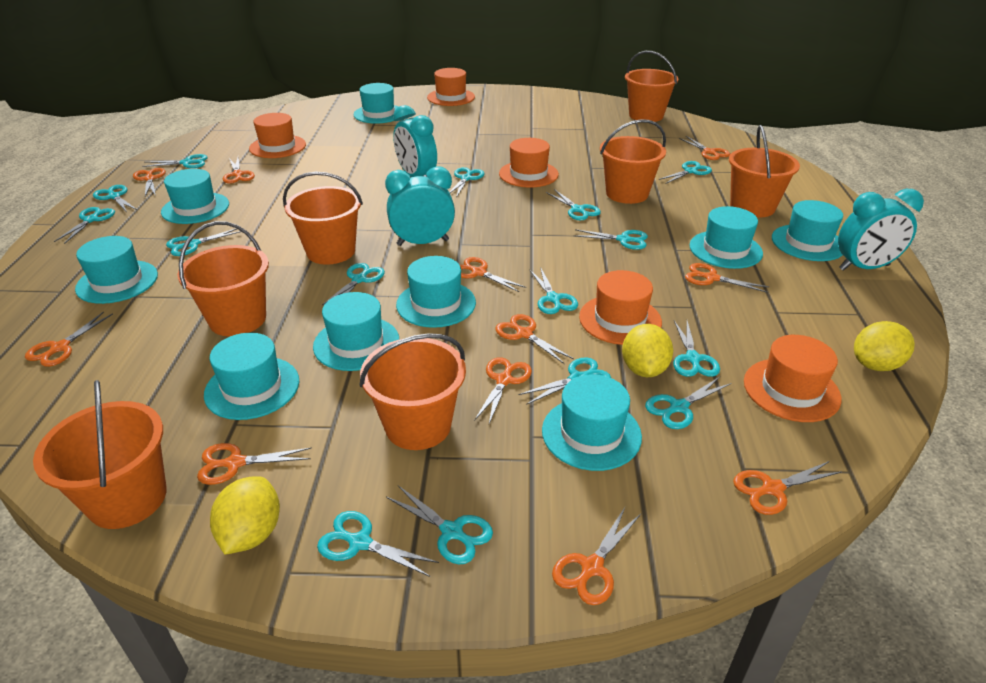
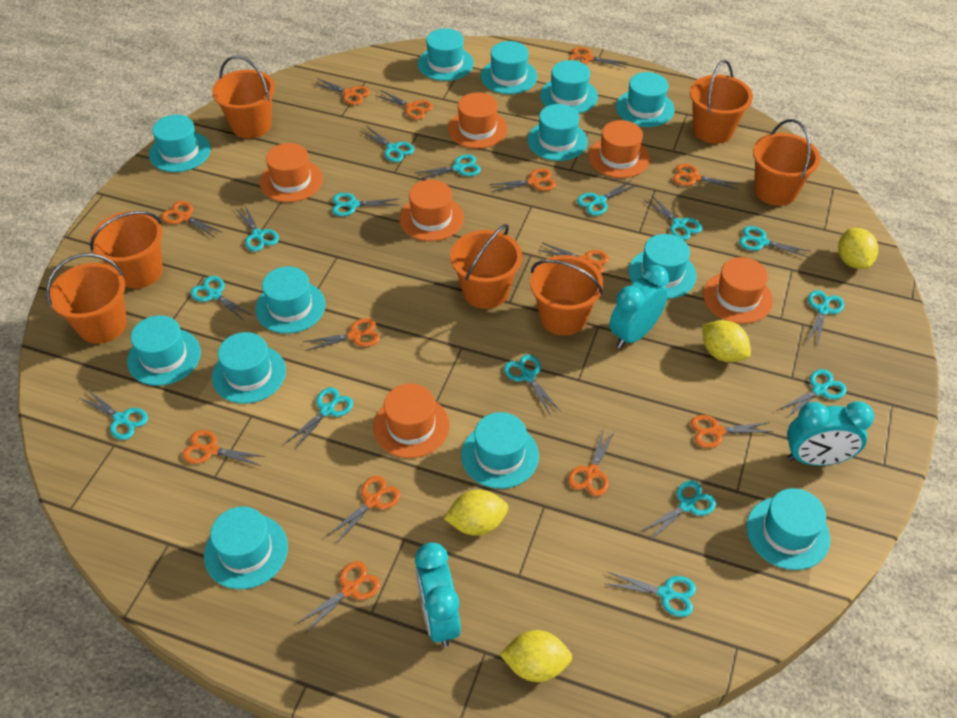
orange hat: 5 -> 6
orange scissors: 11 -> 13
turquoise hat: 9 -> 13
yellow lemon: 3 -> 4

